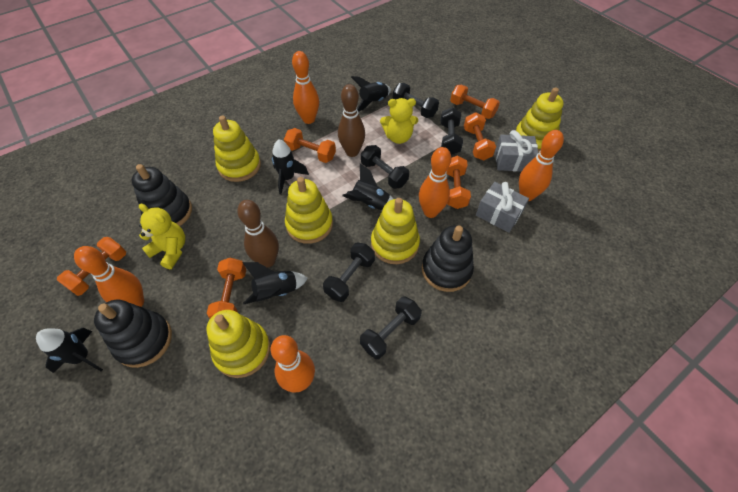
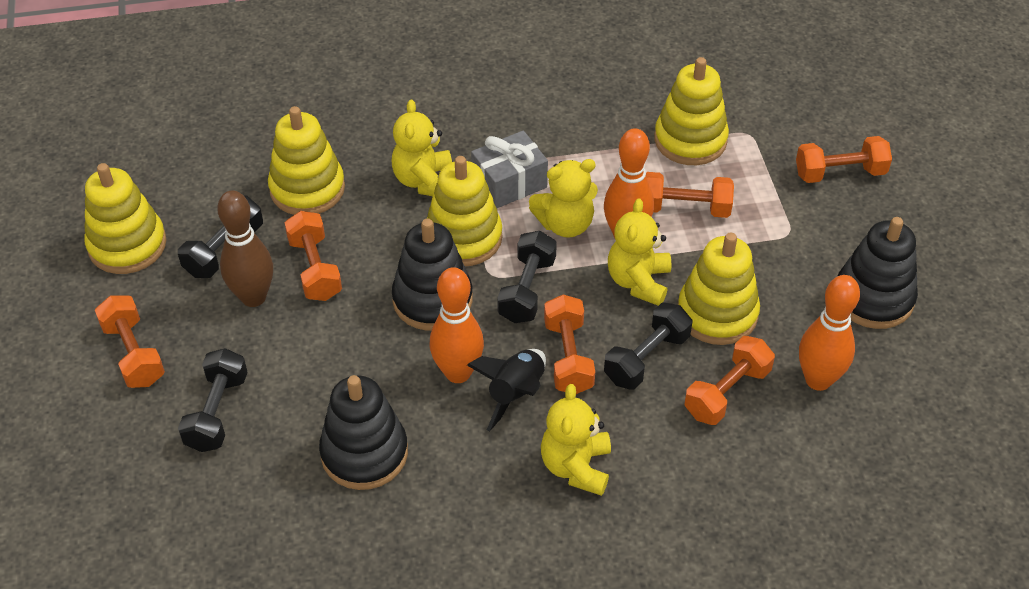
black dumbbell: 5 -> 4
black rocket: 5 -> 1
brown bowling pin: 2 -> 1
grey gift: 2 -> 1
orange bowling pin: 5 -> 3
yellow teddy bear: 2 -> 4

